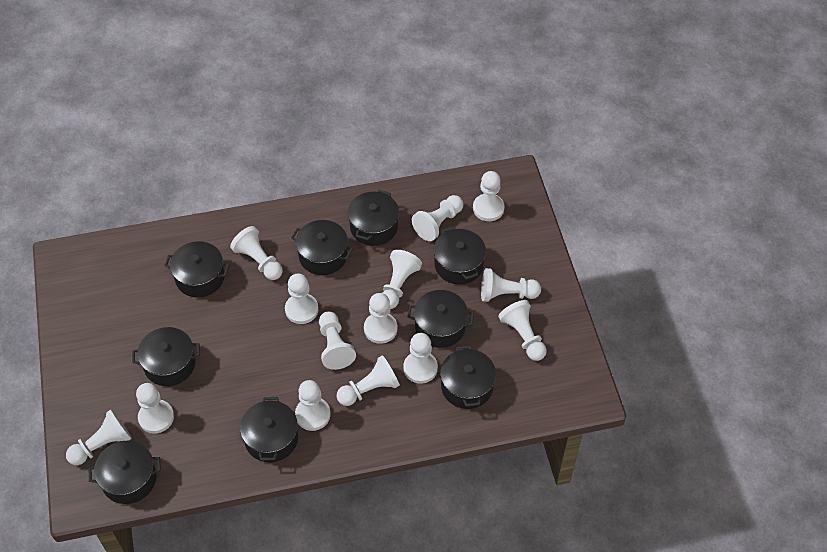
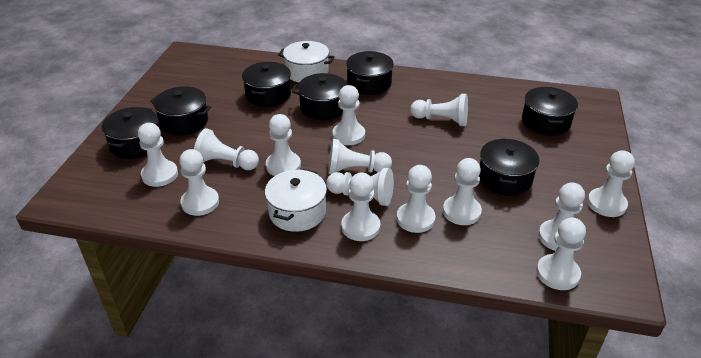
black pot: 9 -> 7
white pot: 0 -> 2

